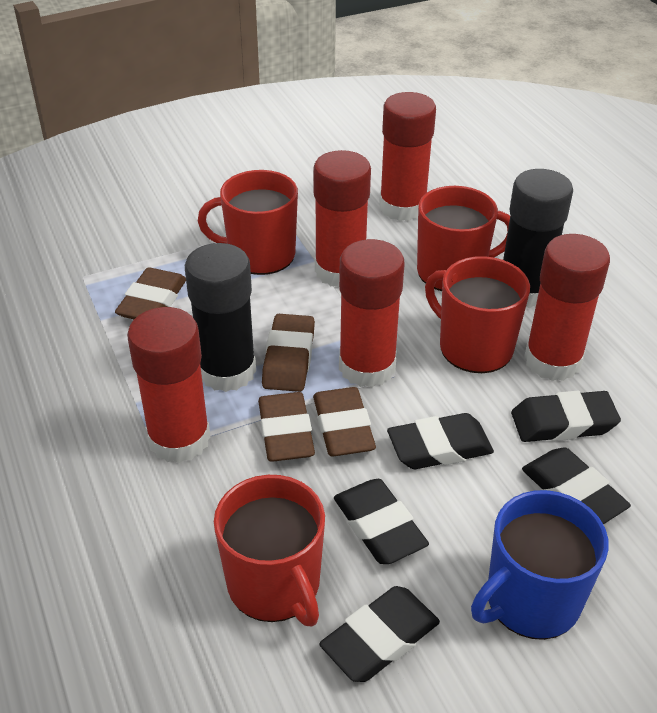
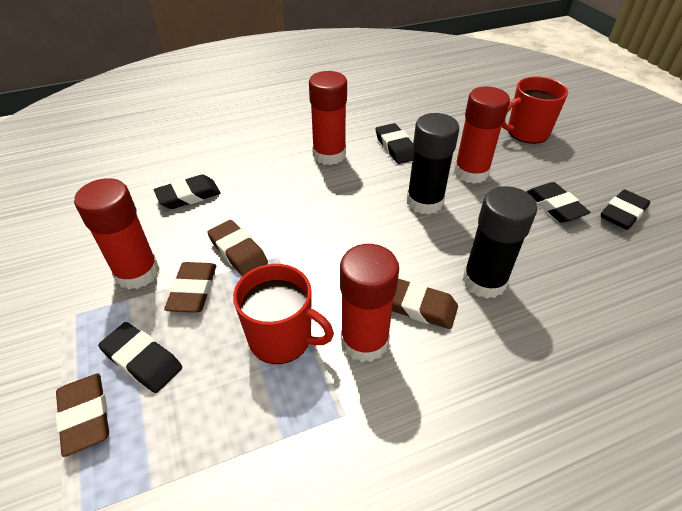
blue mug: 1 -> 0
red glue stick: 5 -> 4
red mug: 4 -> 2

